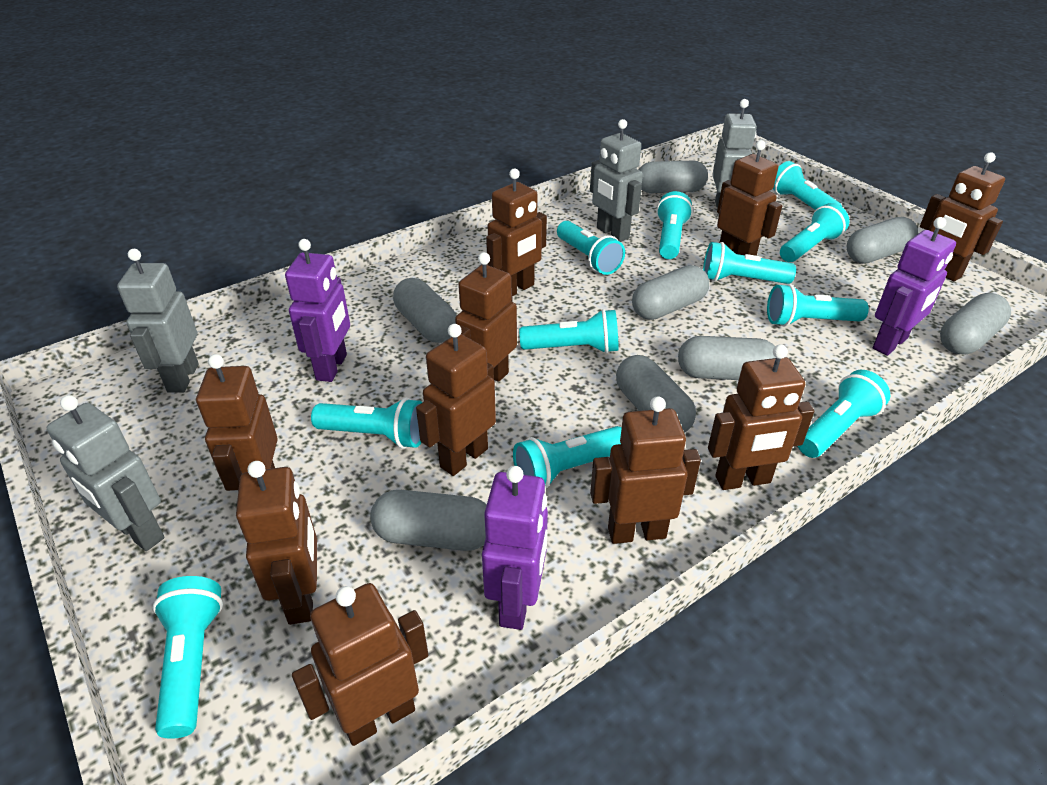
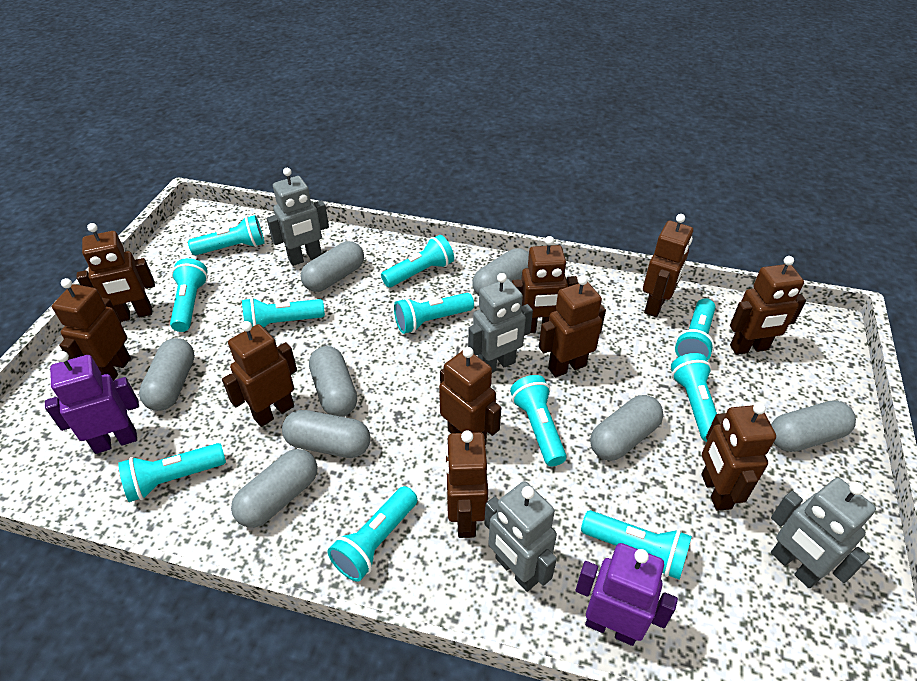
purple robot: 3 -> 2

